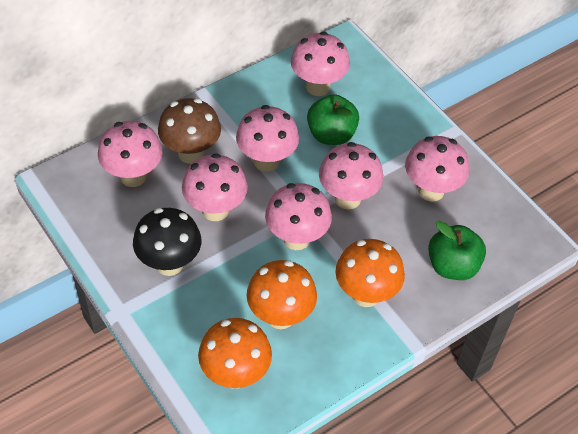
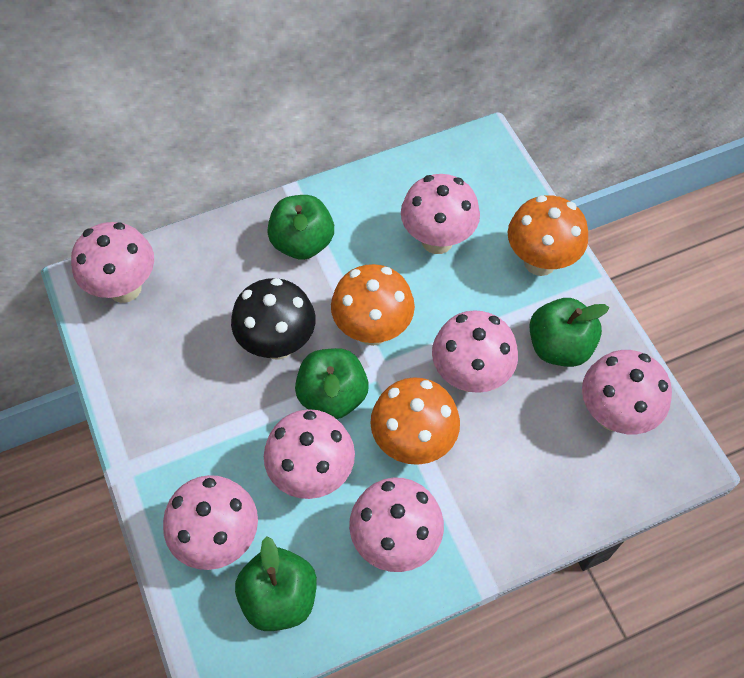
brown mushroom: 1 -> 0
green apple: 2 -> 4

